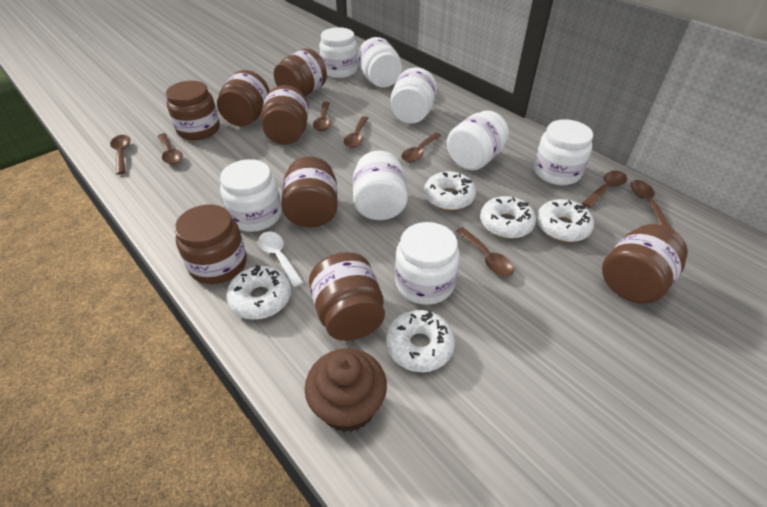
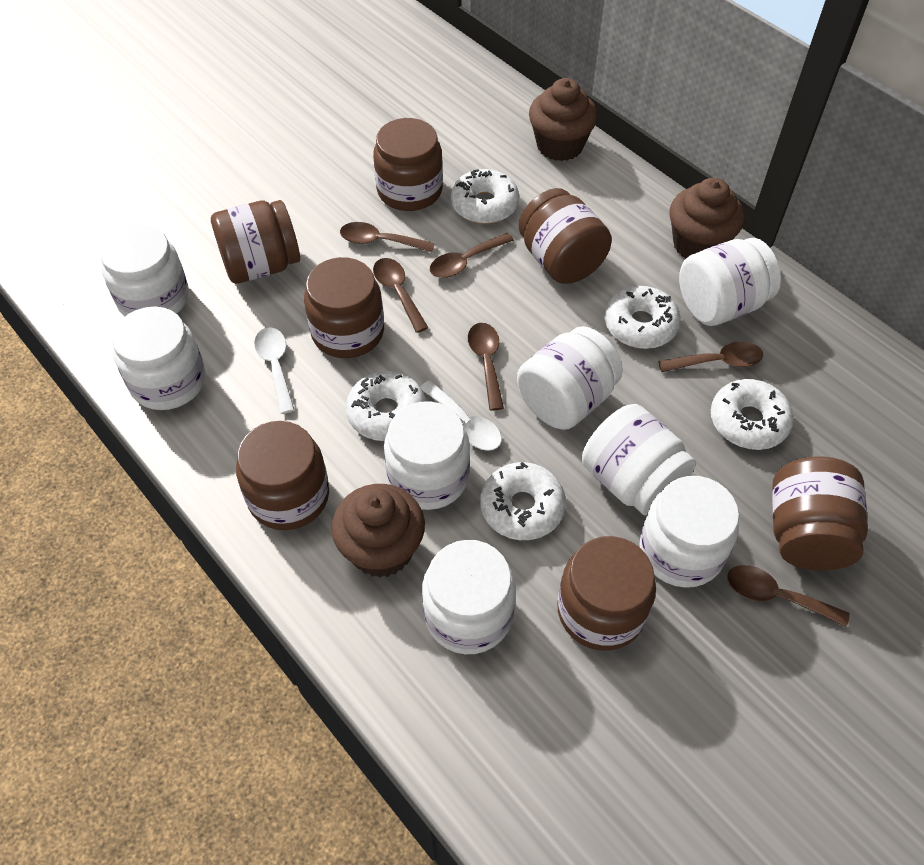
brown cupcake: 1 -> 3
brown jar: 8 -> 7
brown spoon: 8 -> 6
white spoon: 1 -> 2

